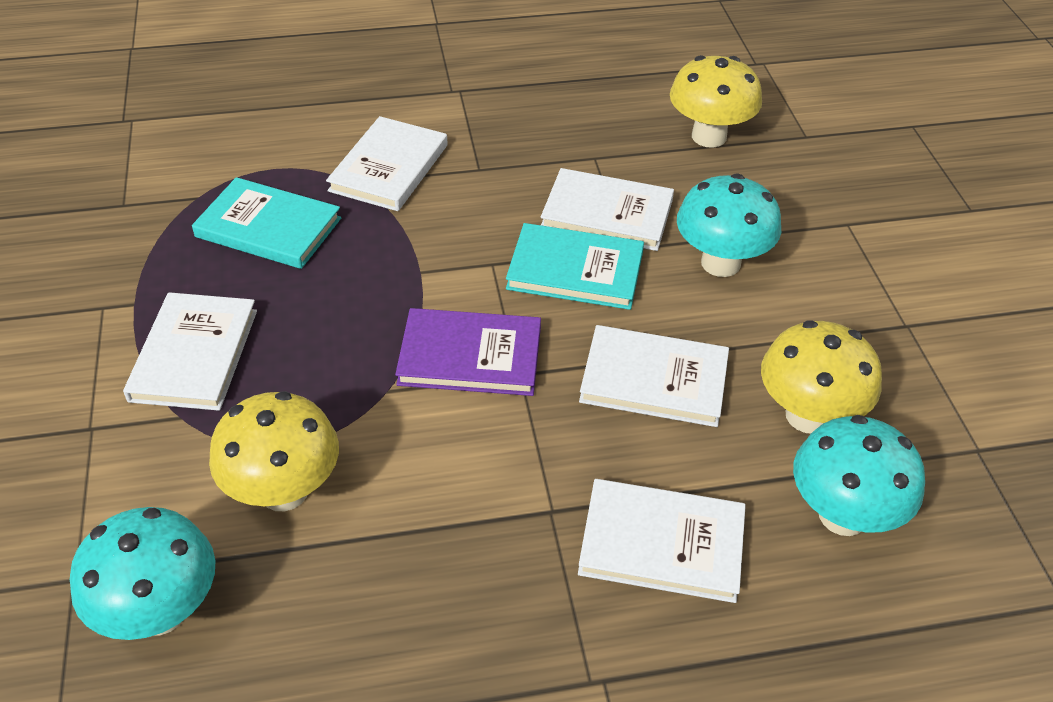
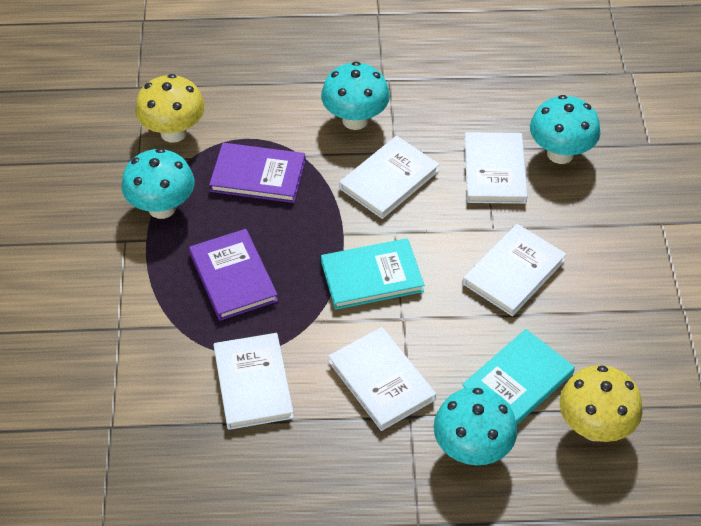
purple book: 1 -> 2
turquoise mushroom: 3 -> 4
yellow mushroom: 3 -> 2

